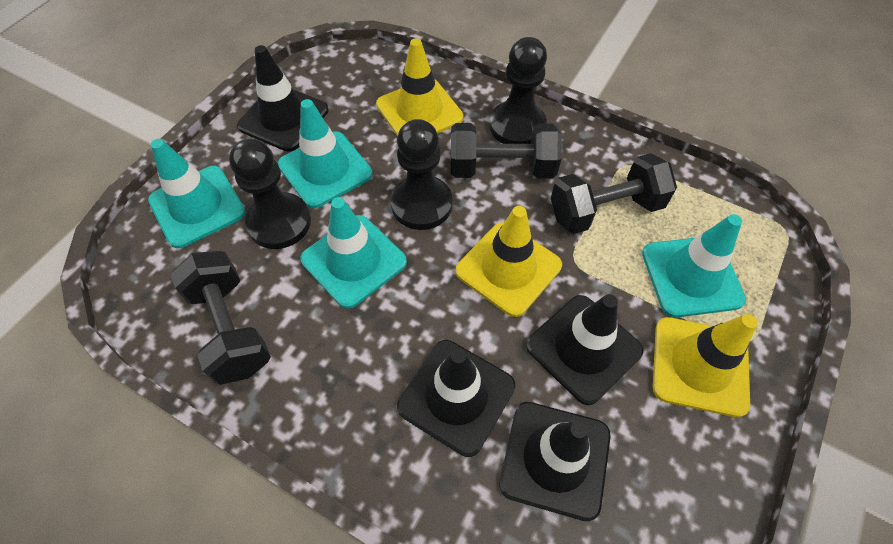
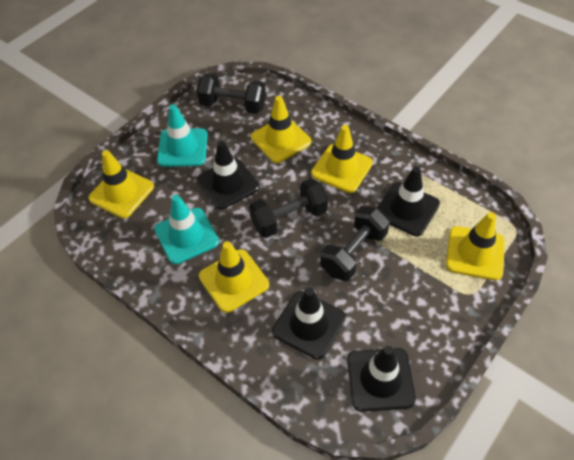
black pawn: 3 -> 0
turquoise traffic cone: 4 -> 2
yellow traffic cone: 3 -> 5

